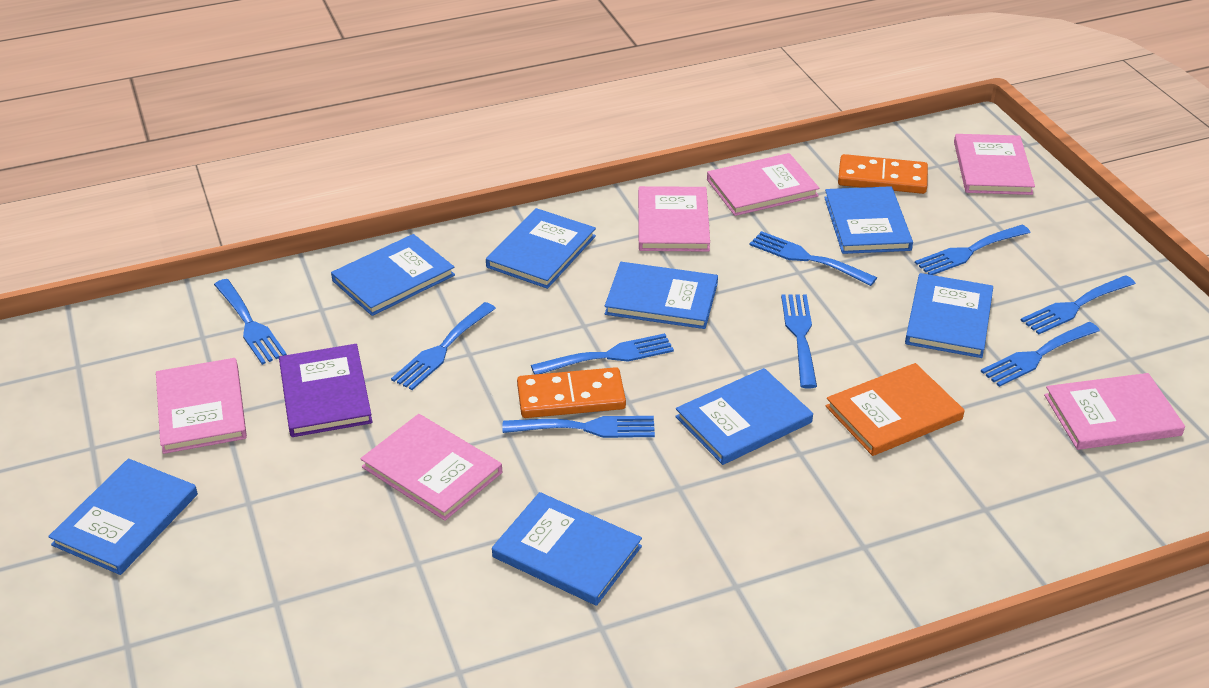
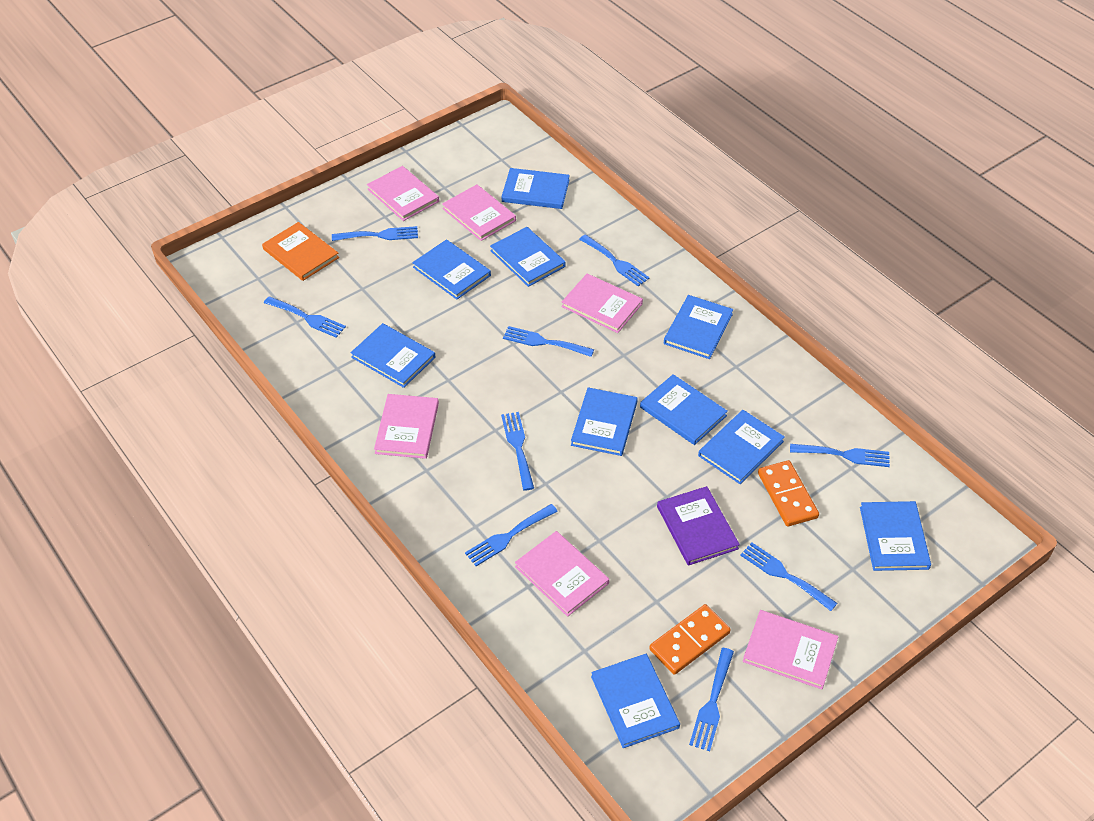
blue book: 8 -> 10

